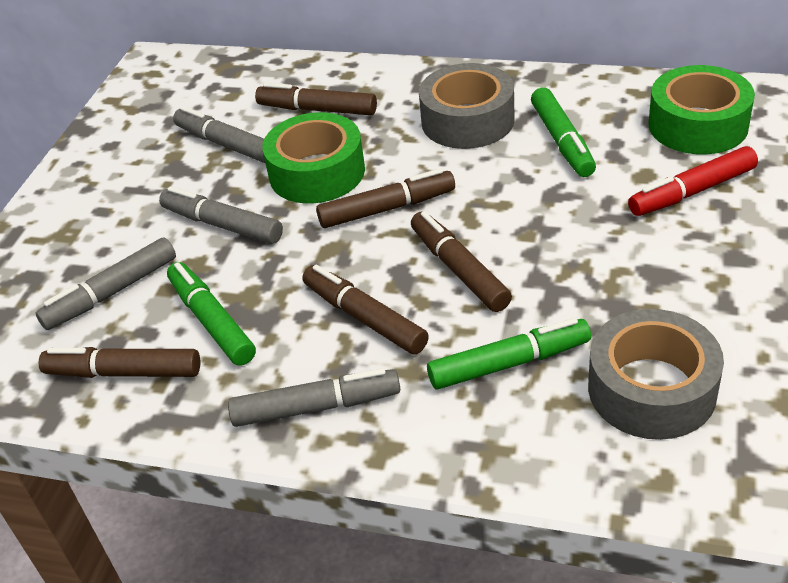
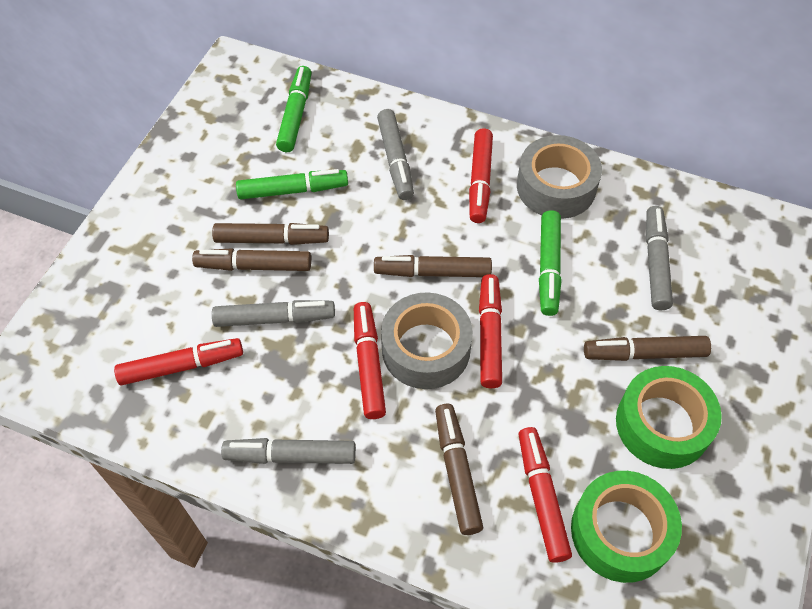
red marker: 1 -> 5

